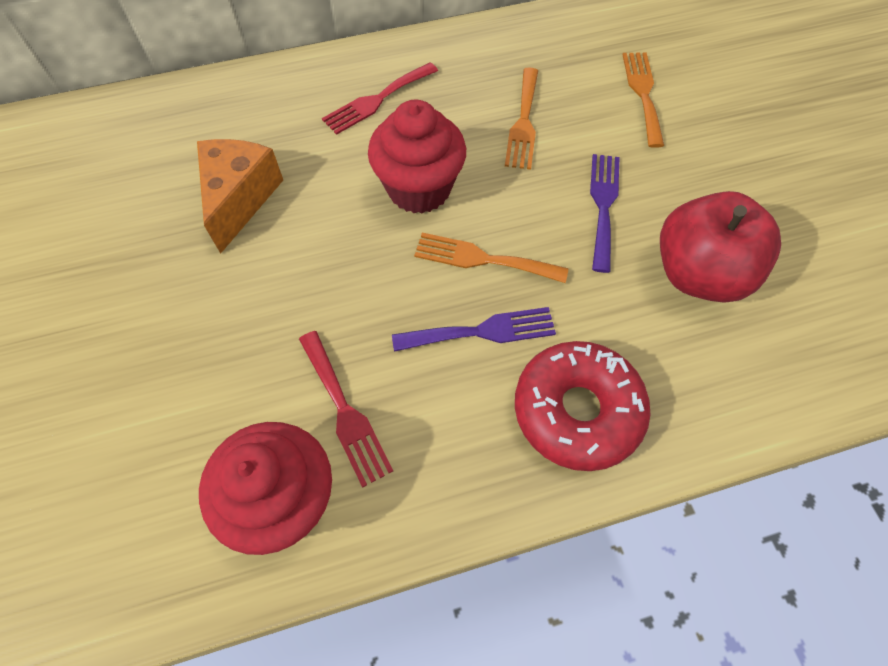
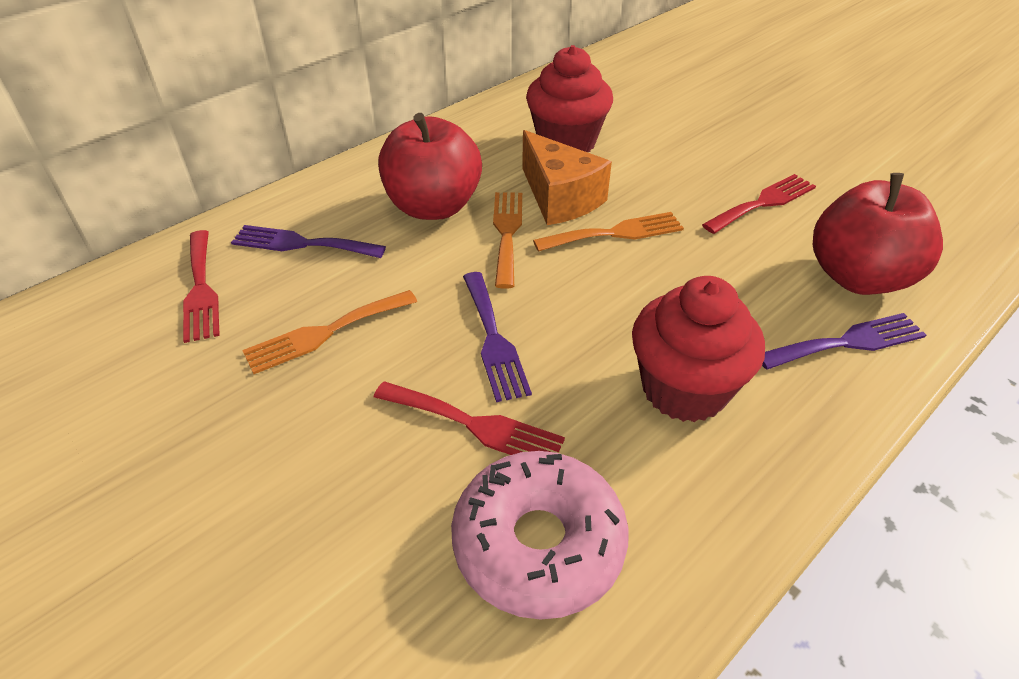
pink donut: 0 -> 1
purple fork: 2 -> 3
red apple: 1 -> 2
red donut: 1 -> 0
red fork: 2 -> 3

